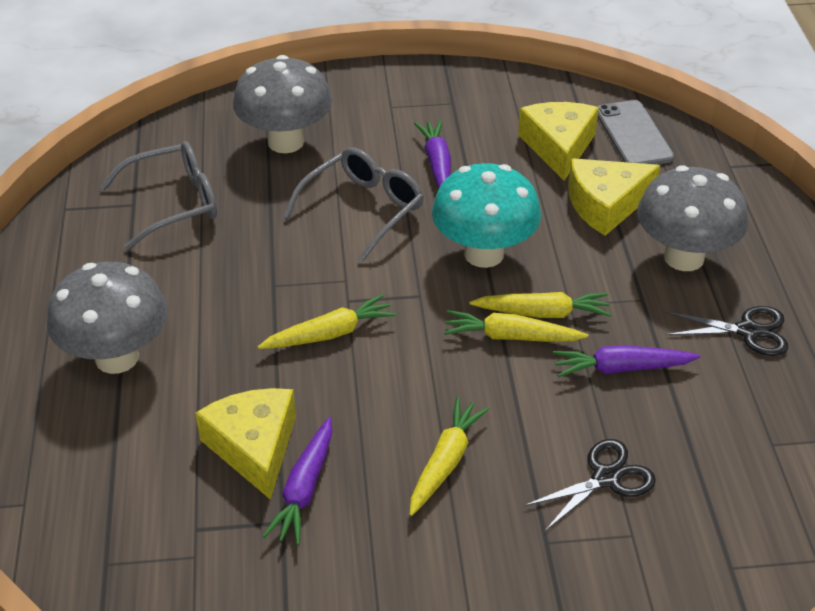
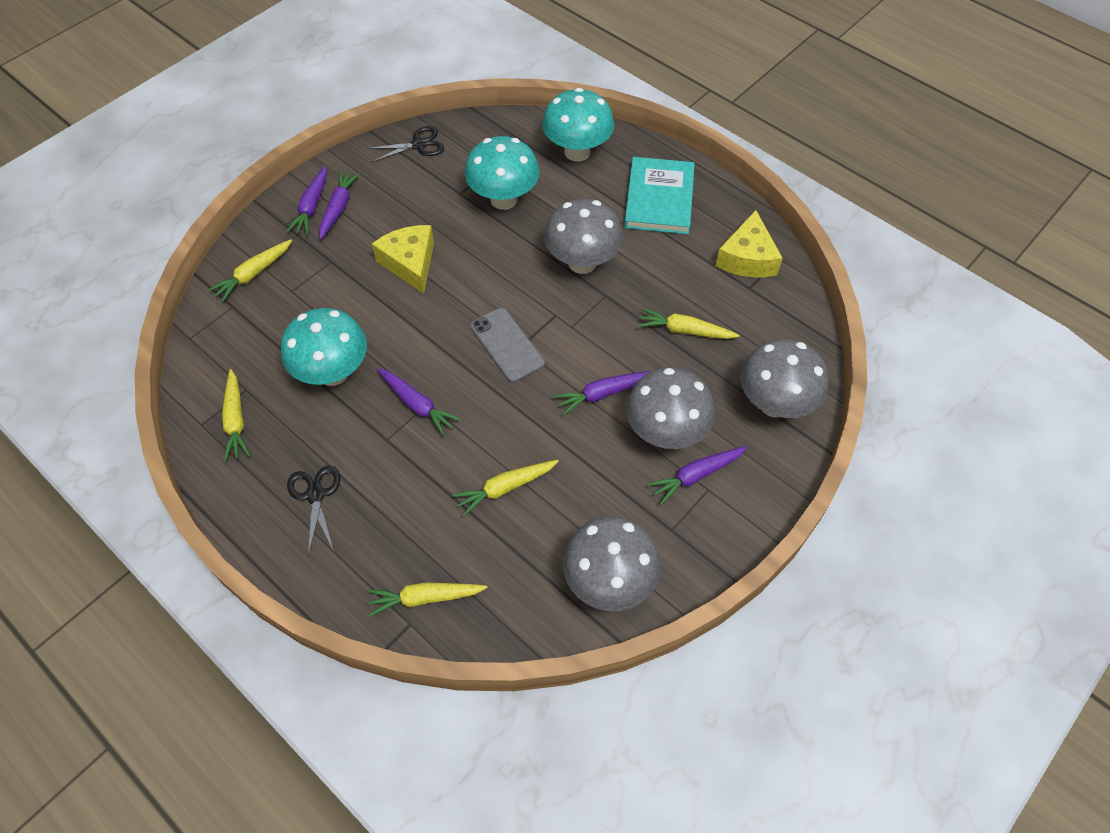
grey glasses: 2 -> 0
grey mushroom: 3 -> 4
purple carrot: 3 -> 5
turquoise book: 0 -> 1
turquoise mushroom: 1 -> 3
yellow carrot: 4 -> 5
yellow cheese: 3 -> 2

